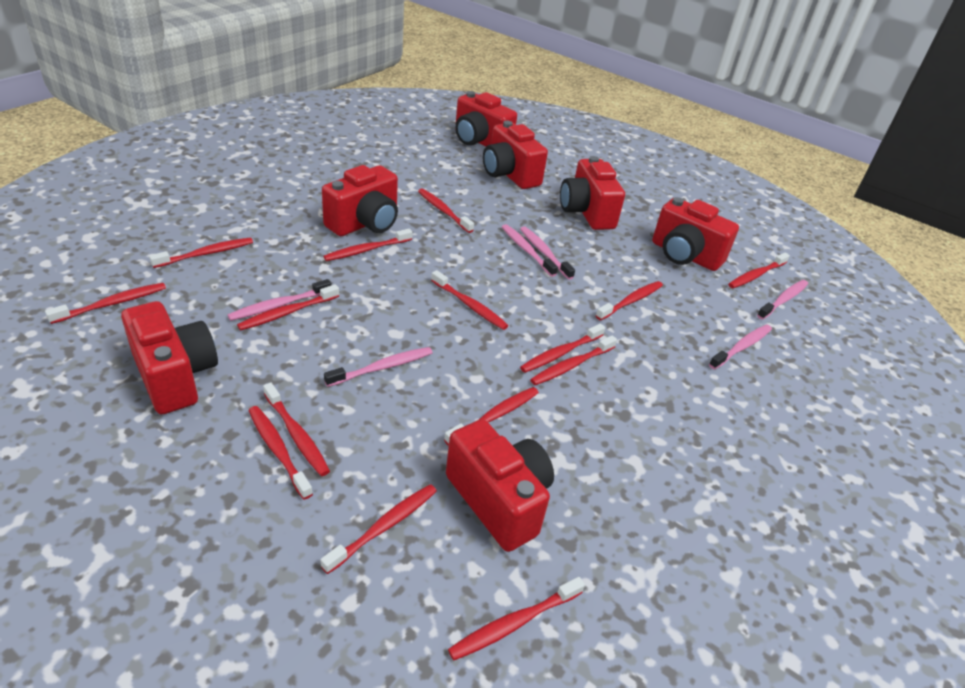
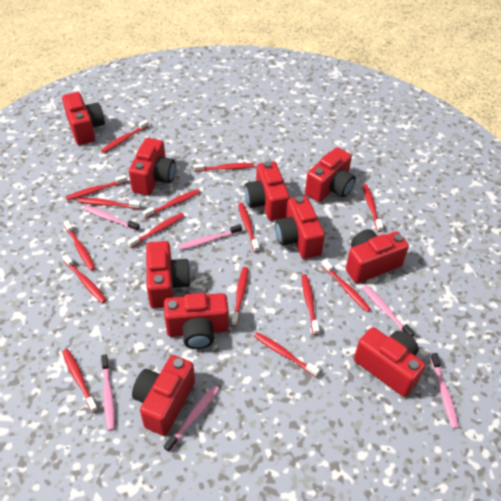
red camera: 7 -> 10

